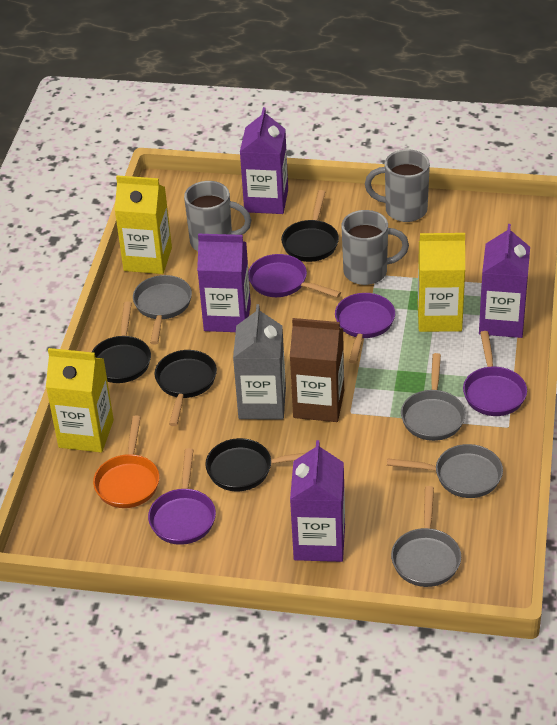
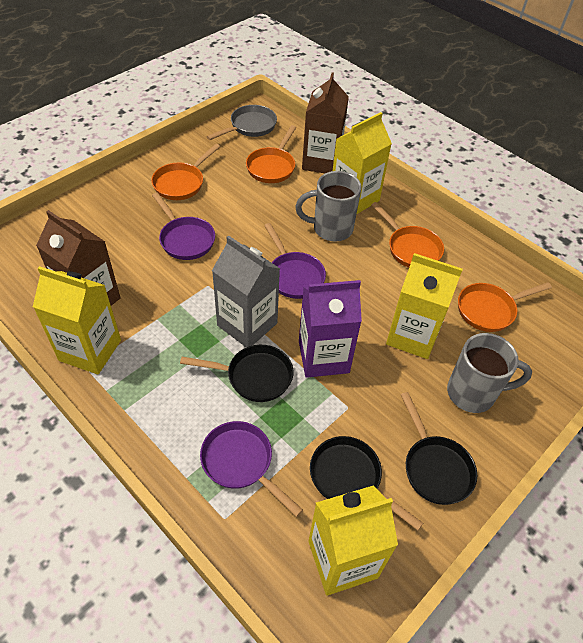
black pan: 4 -> 3
brown carton: 1 -> 2
grey mug: 3 -> 2
grey pan: 4 -> 1
orange pan: 1 -> 4
purple carton: 4 -> 1
purple pan: 4 -> 3
yellow carton: 3 -> 4

